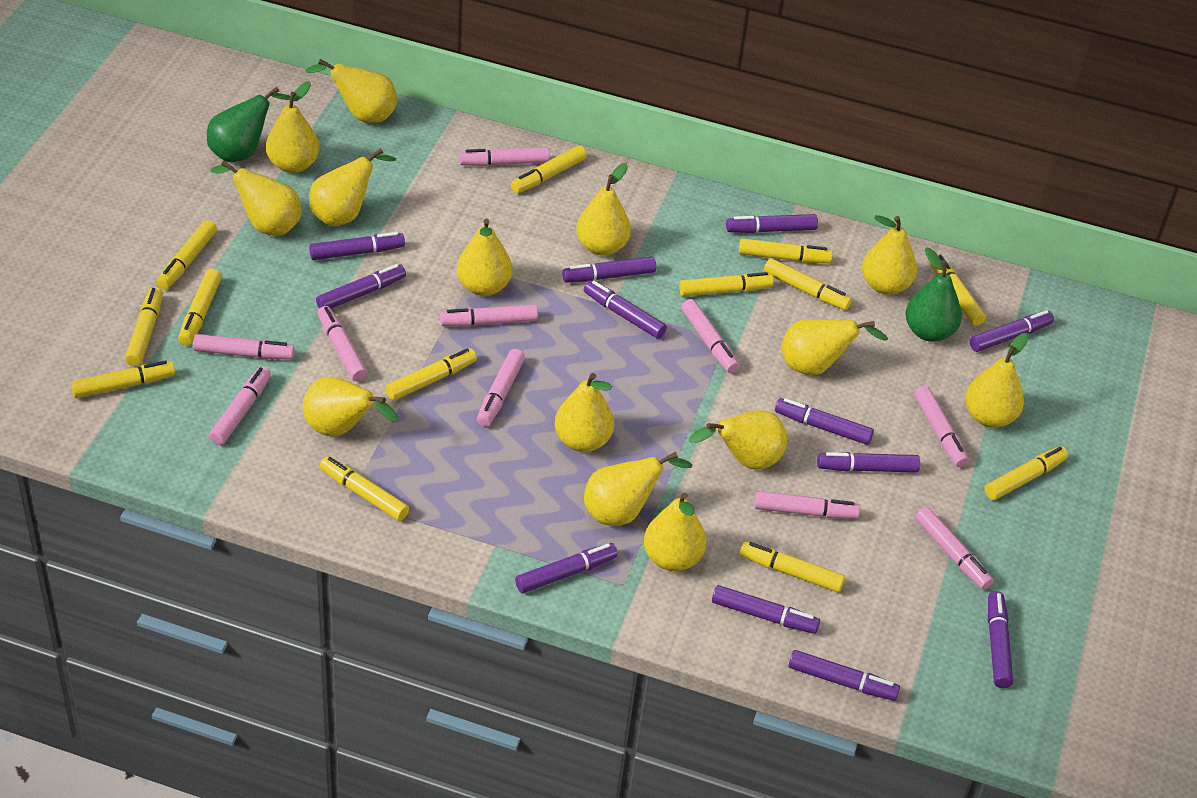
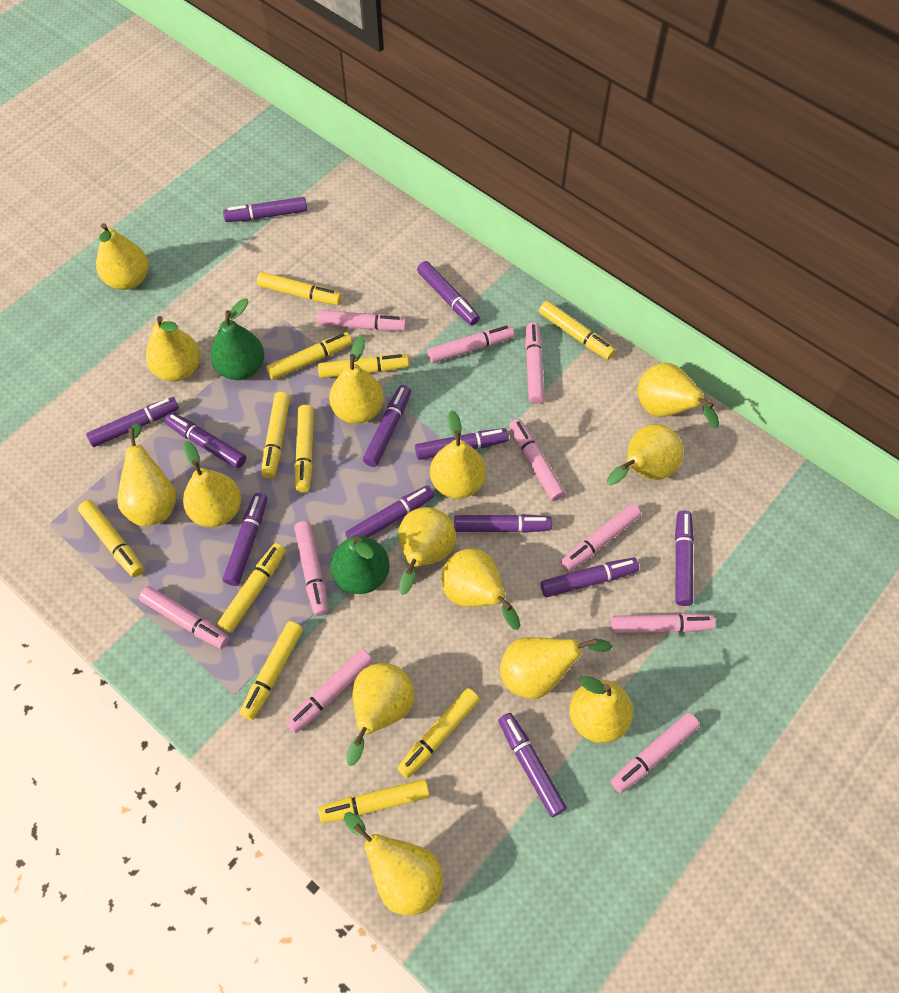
yellow marker: 13 -> 11

